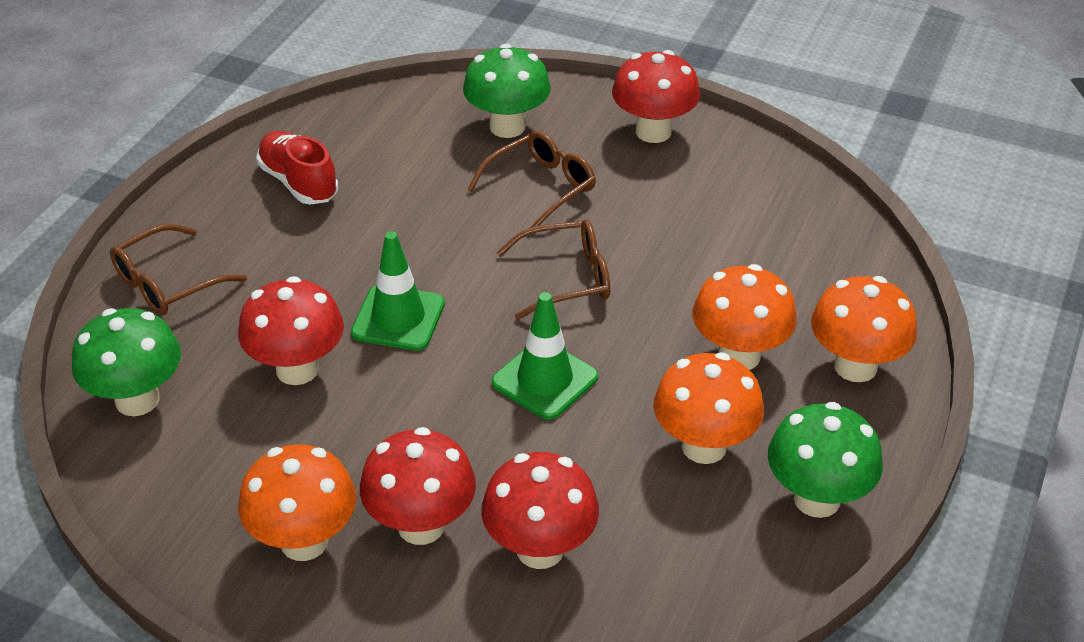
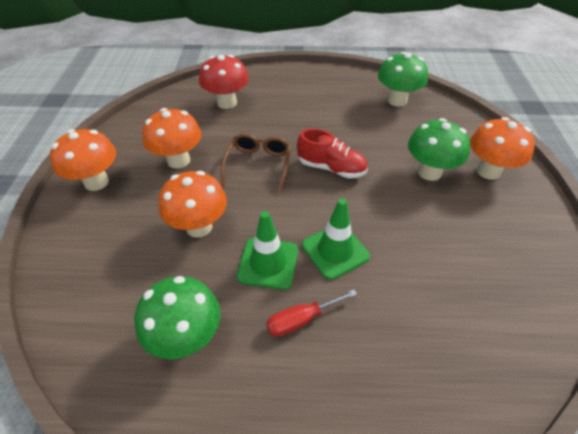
brown glasses: 3 -> 1
red mushroom: 4 -> 1
red screwdriver: 0 -> 1

